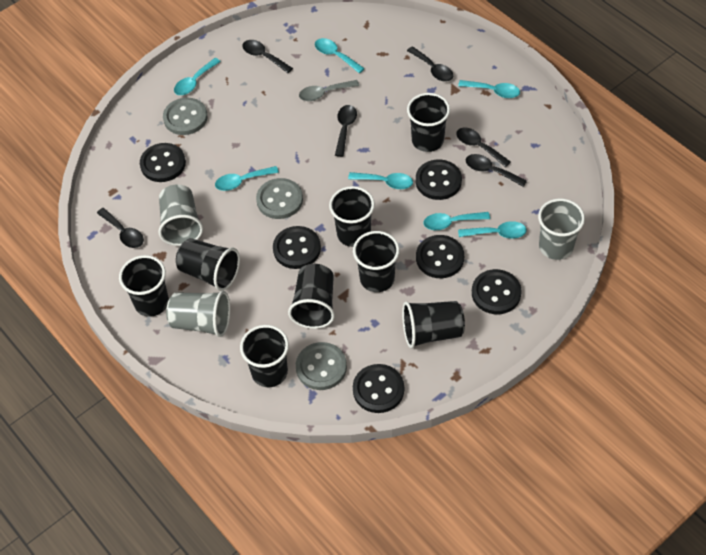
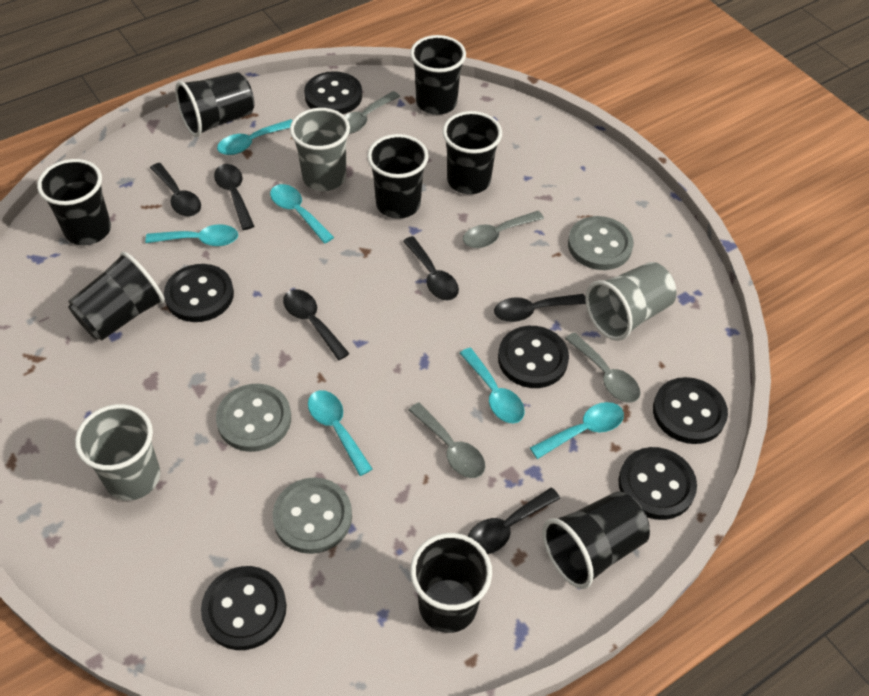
grey spoon: 1 -> 4
turquoise spoon: 7 -> 6

